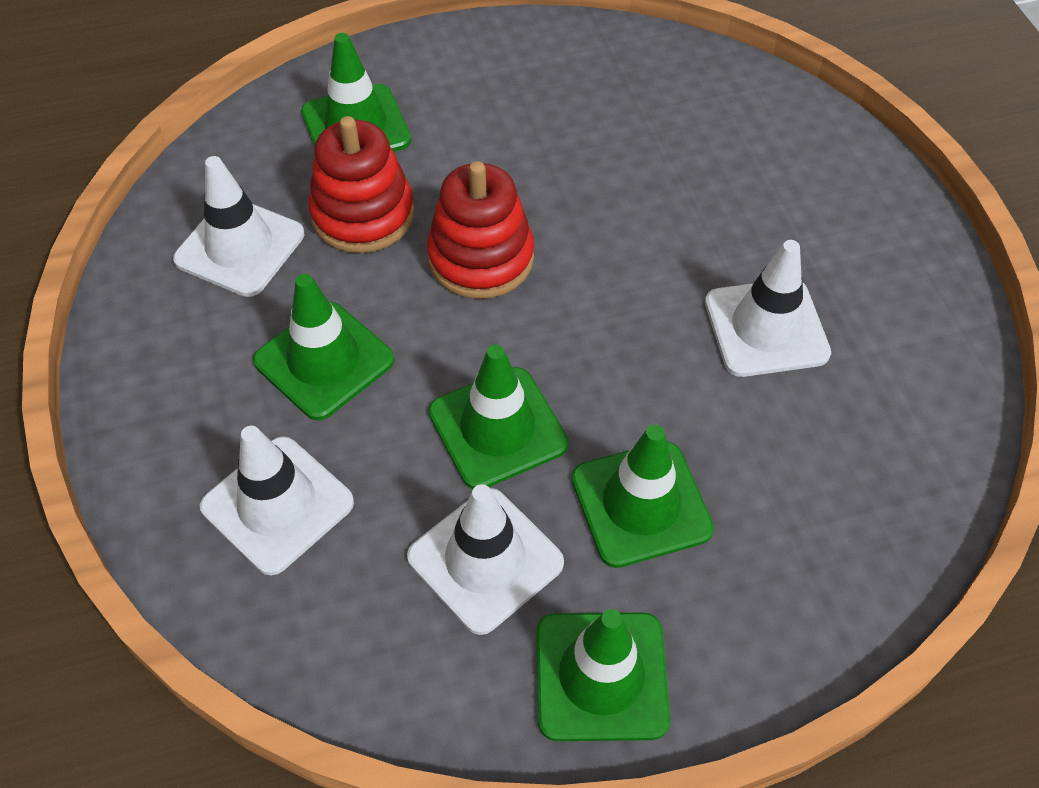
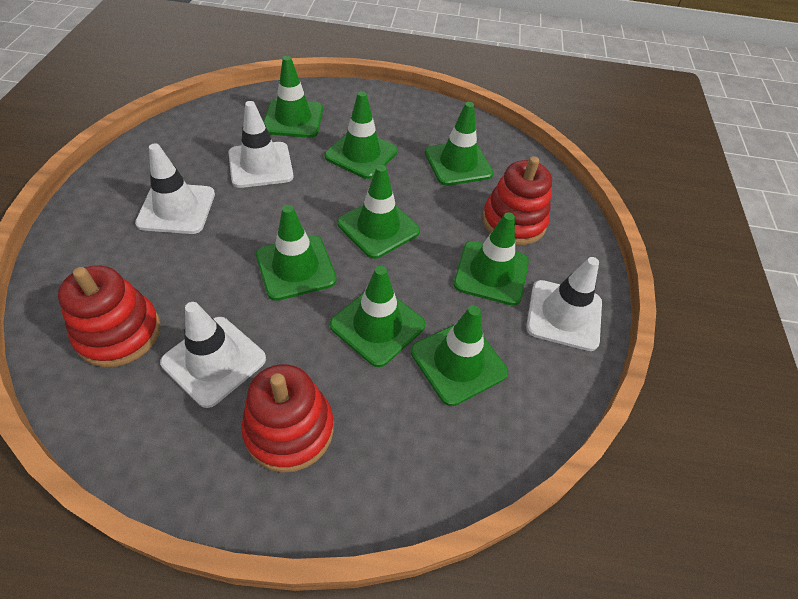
green traffic cone: 5 -> 8
red stacking toy: 2 -> 3

